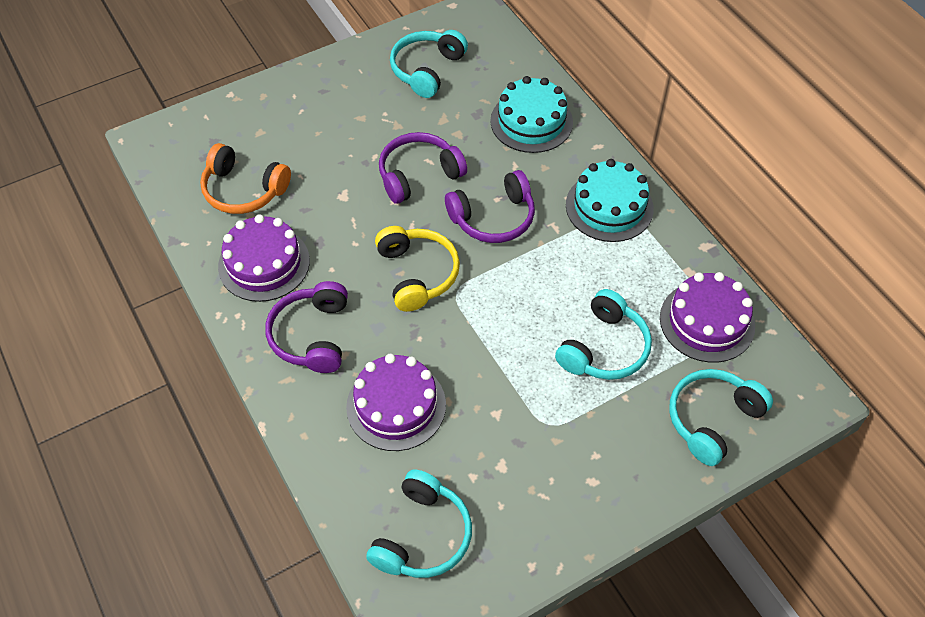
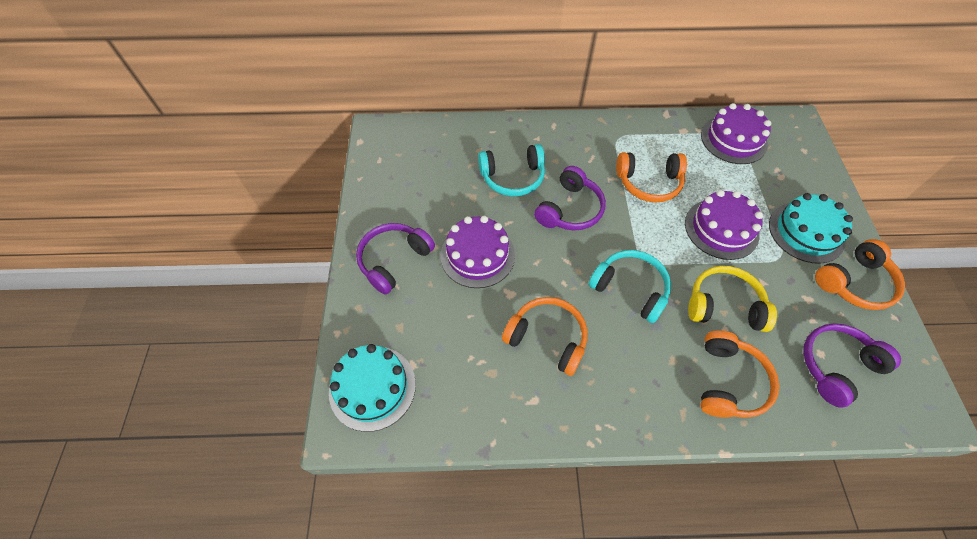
orange headphones: 1 -> 4
turquoise headphones: 4 -> 2

